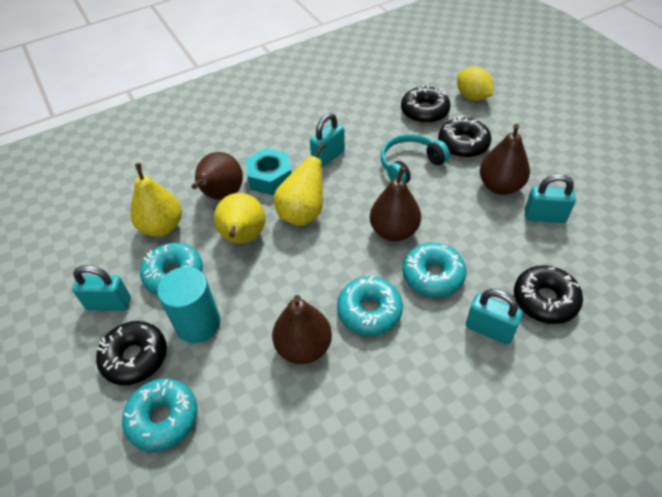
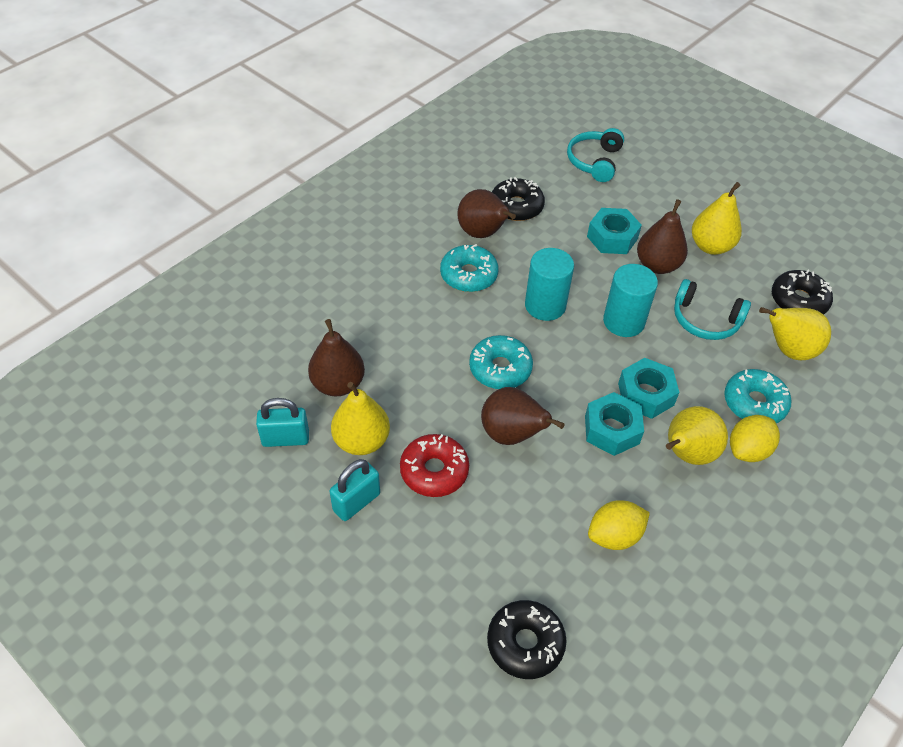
black donut: 4 -> 3
red donut: 0 -> 1
turquoise cylinder: 1 -> 2
turquoise donut: 4 -> 3
turquoise headphones: 1 -> 2
turquoise nut: 1 -> 3
turquoise padlock: 4 -> 2
yellow lemon: 1 -> 2
yellow pear: 3 -> 4

